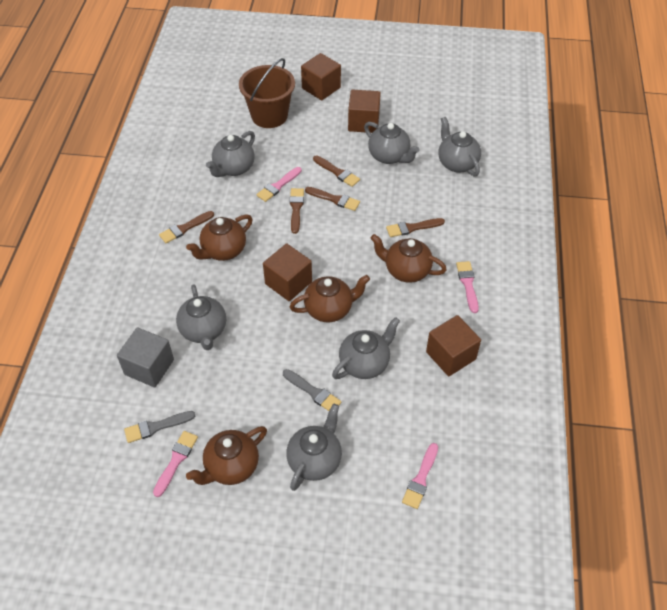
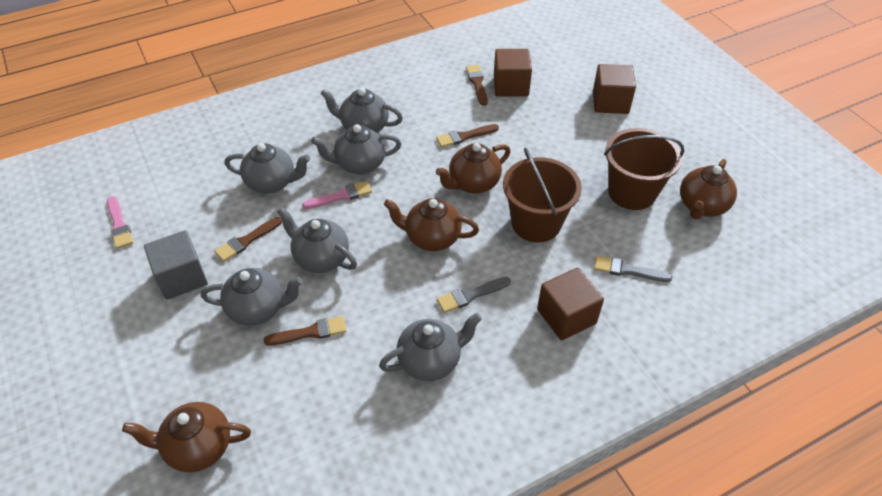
brown brush: 5 -> 4
brown bucket: 1 -> 2
brown cube: 4 -> 3
pink brush: 4 -> 2

